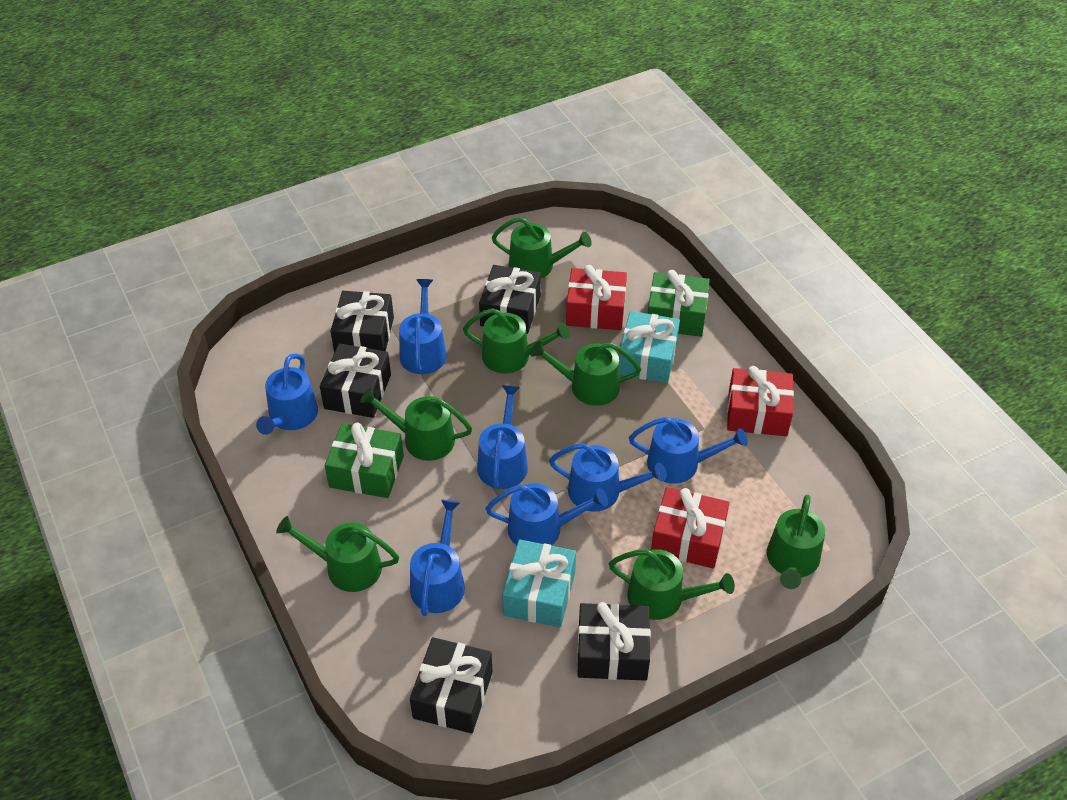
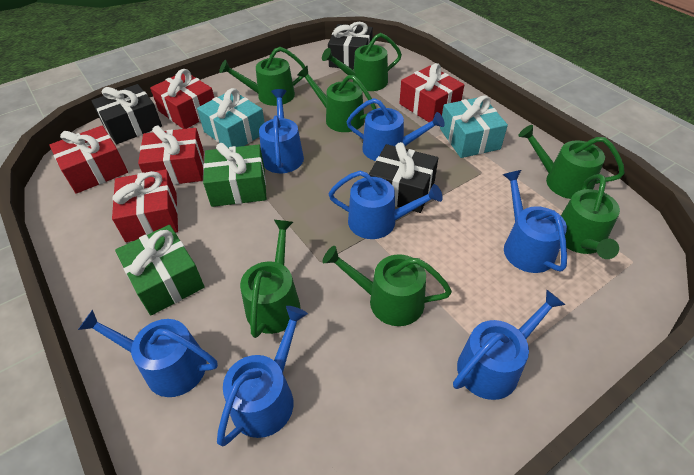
black gift: 5 -> 3
red gift: 3 -> 5

